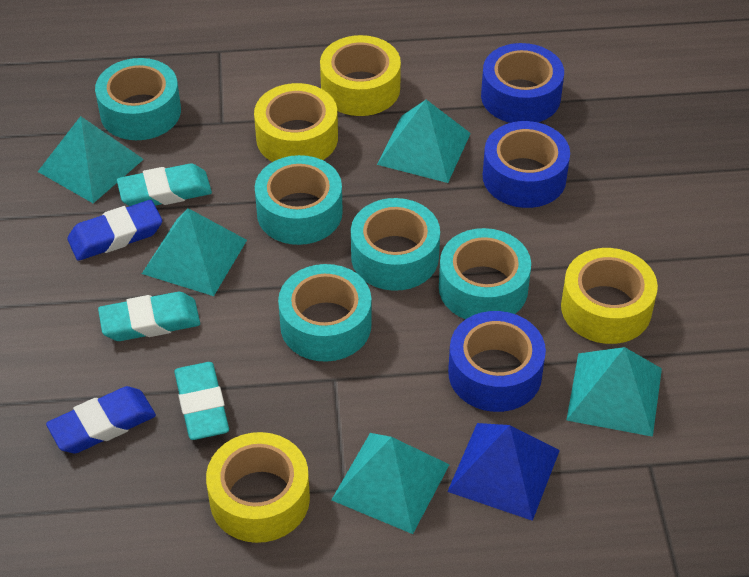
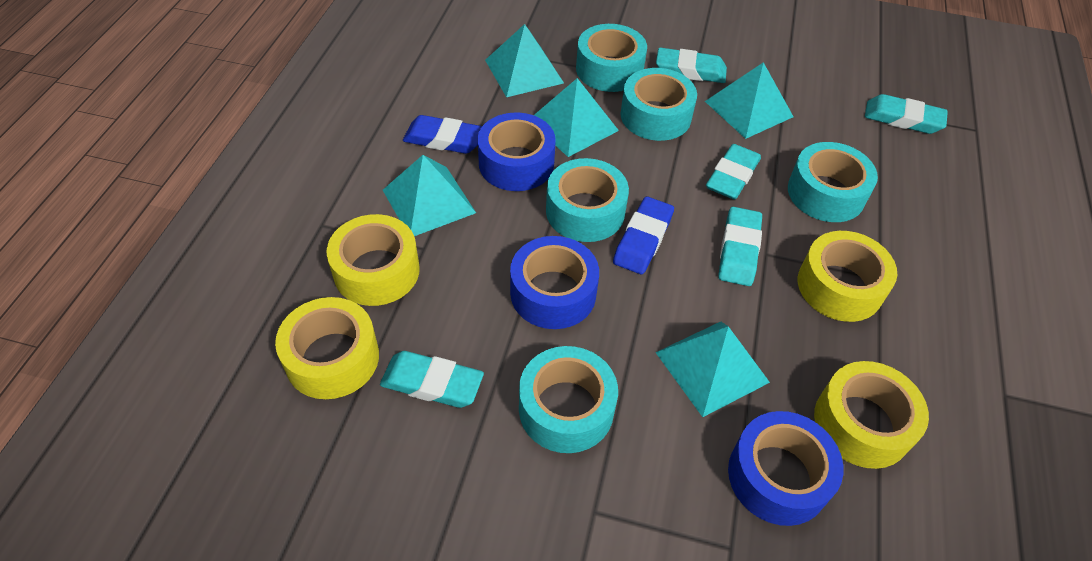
blue pyramid: 1 -> 0
turquoise eraser: 3 -> 5

